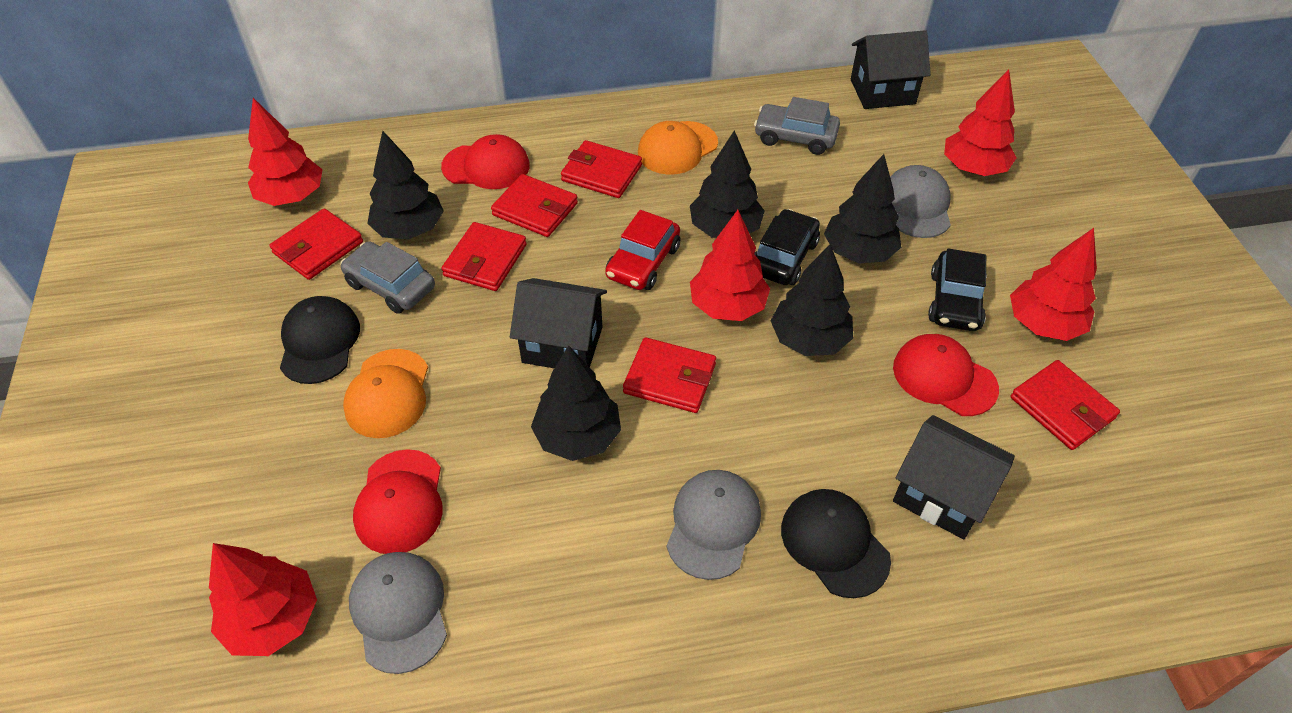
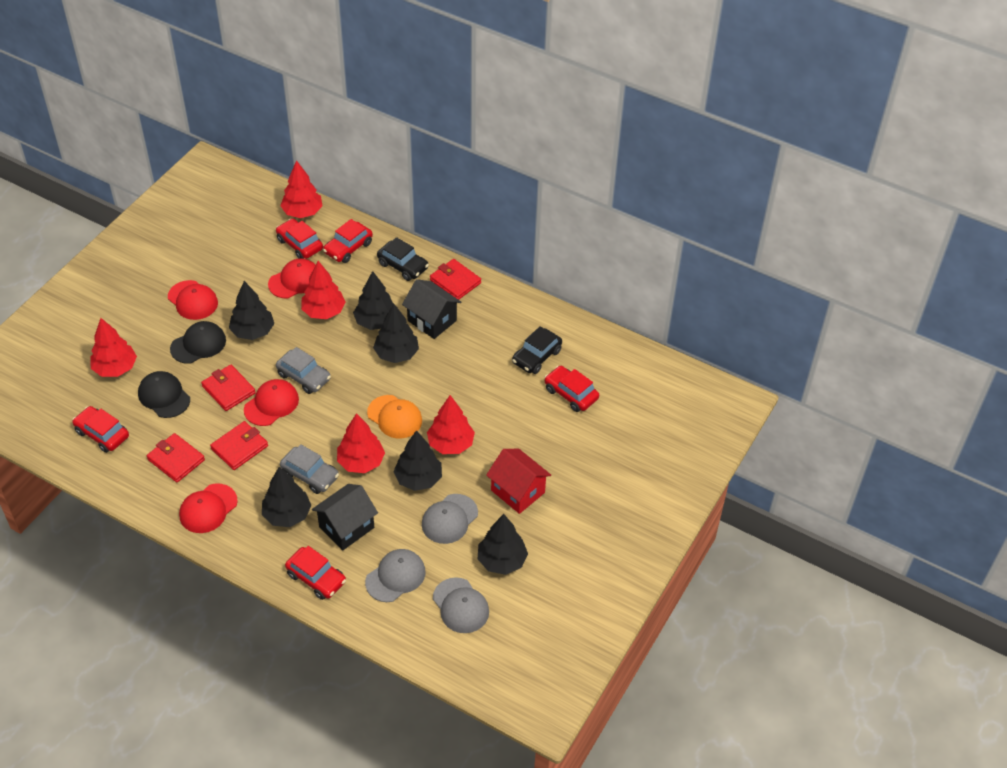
black house: 3 -> 2
black tree: 5 -> 6
orange cap: 2 -> 1
red cap: 3 -> 4
red car: 1 -> 5
red house: 0 -> 1
red wallet: 6 -> 4

